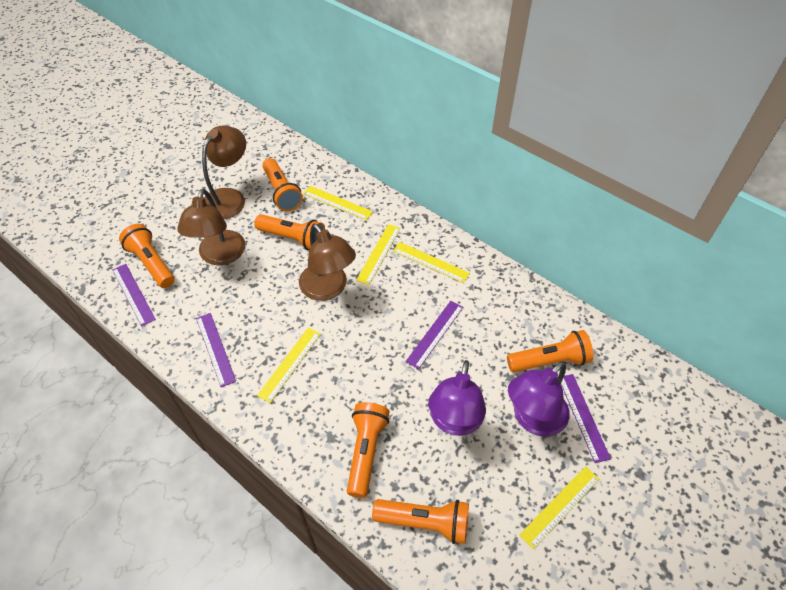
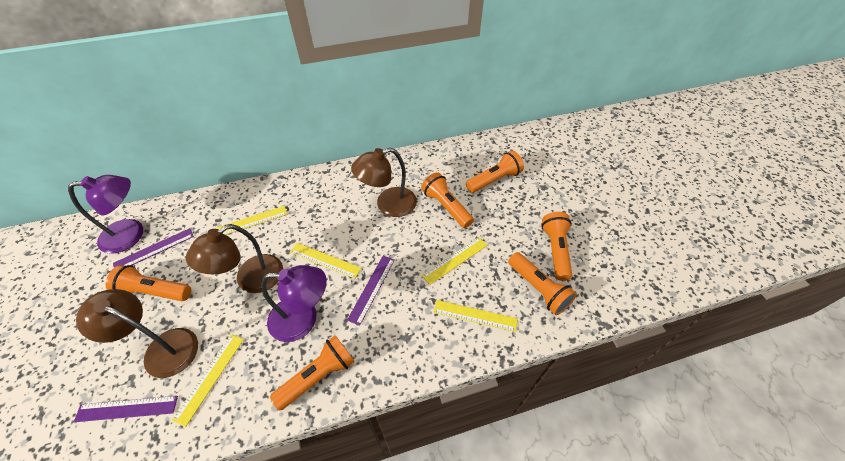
purple ruler: 4 -> 3

